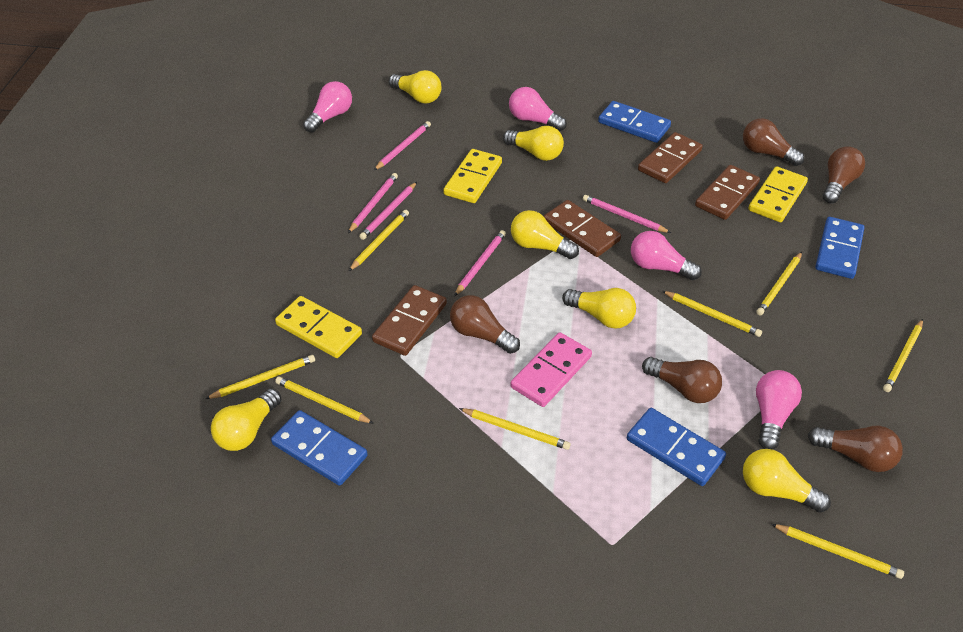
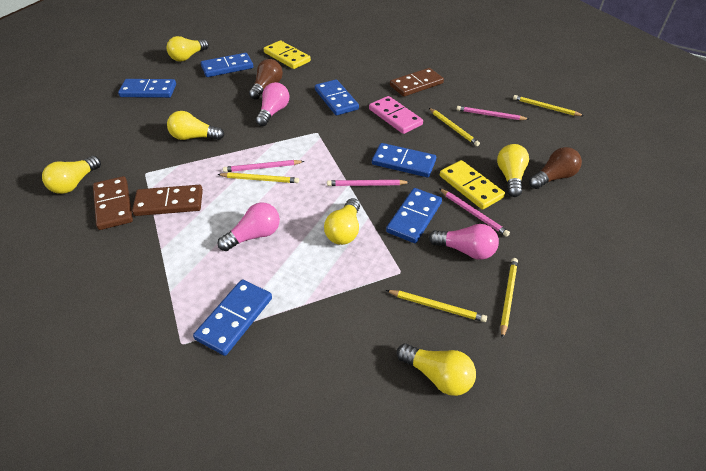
blue domino: 4 -> 6
brown domino: 4 -> 3
brown light bulb: 5 -> 2
pink light bulb: 4 -> 3
pink pencil: 5 -> 4
yellow domino: 3 -> 2
yellow pencil: 8 -> 5

